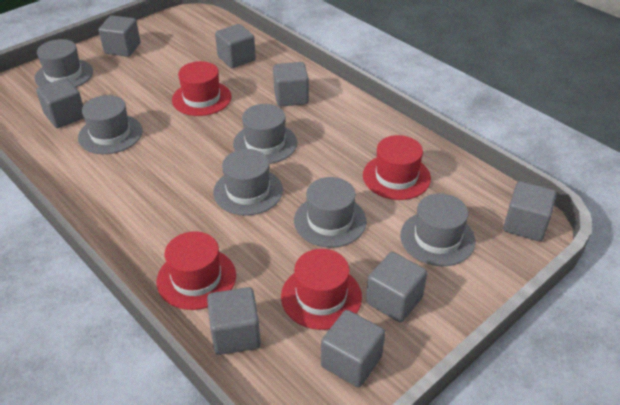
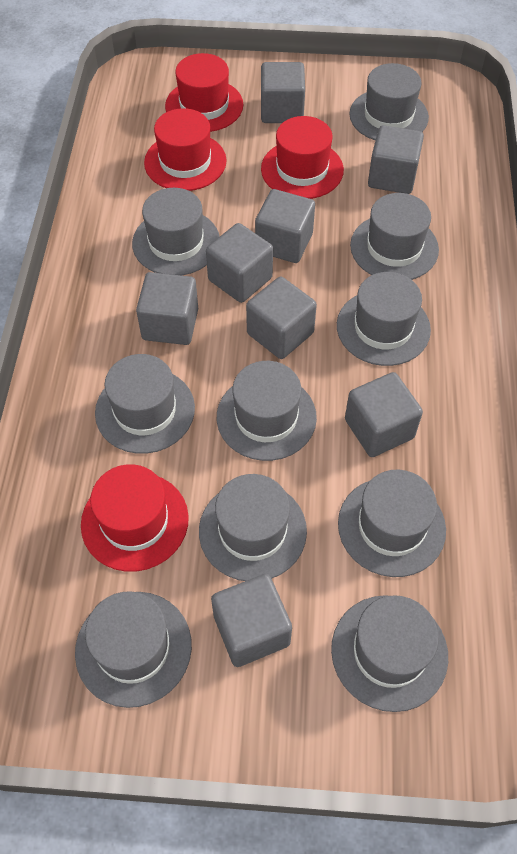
grey hat: 6 -> 10

